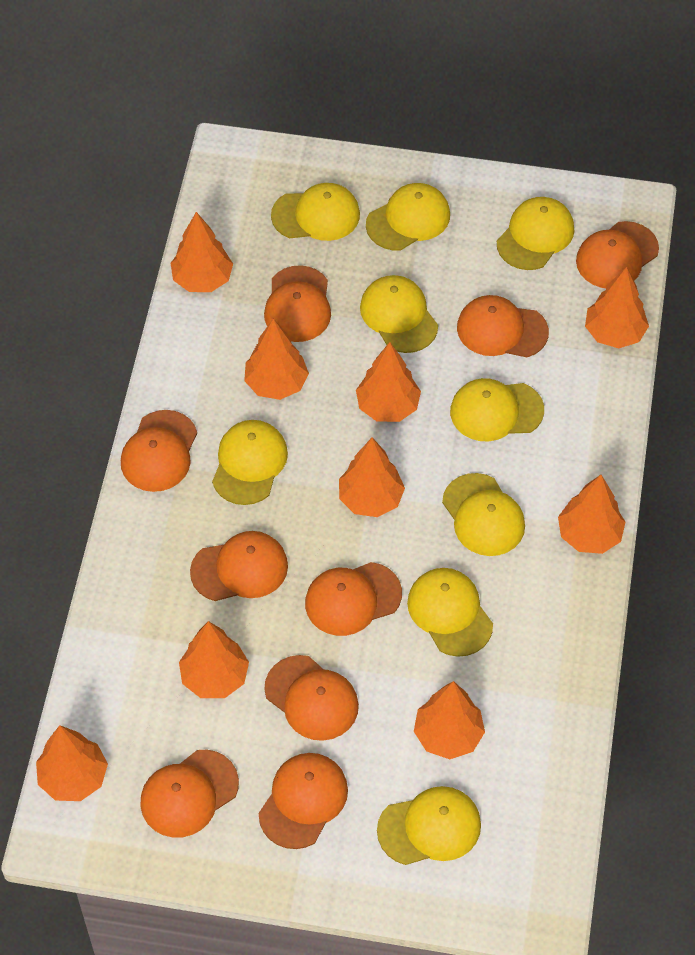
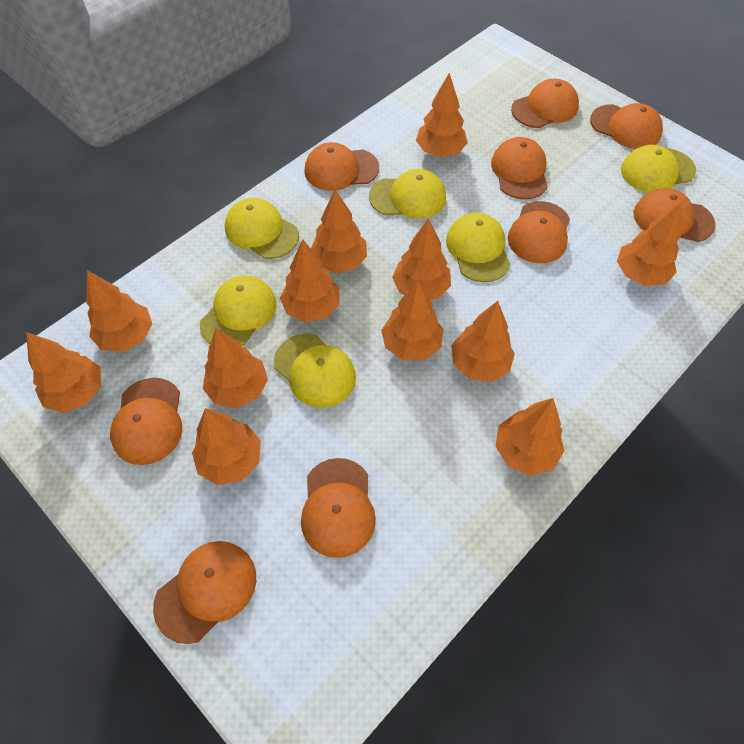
orange tree: 9 -> 12
yellow cap: 9 -> 6

